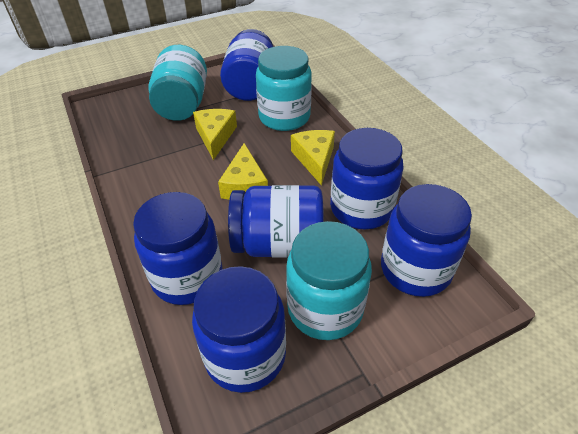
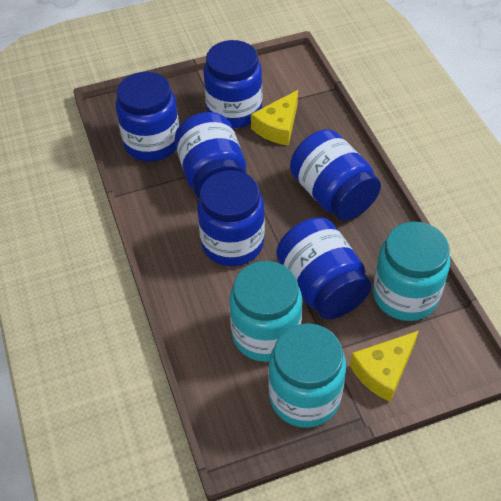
yellow cheese: 3 -> 2

